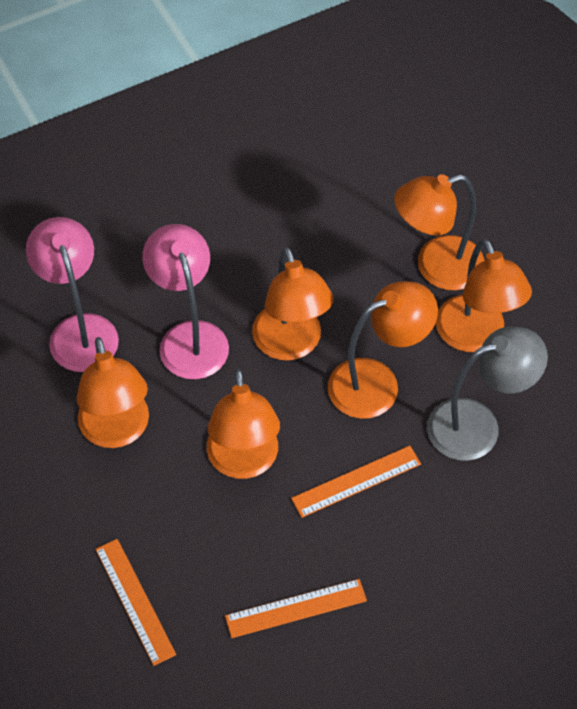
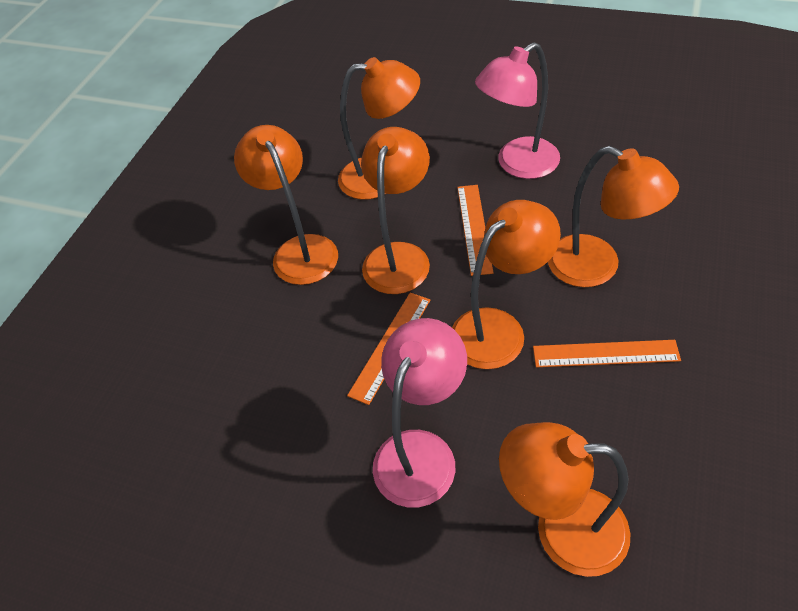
grey lamp: 1 -> 0

